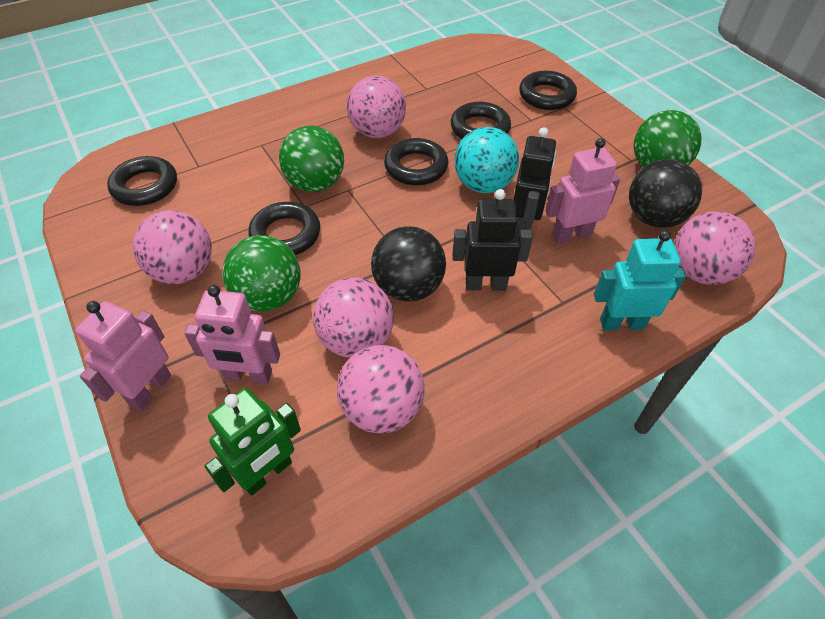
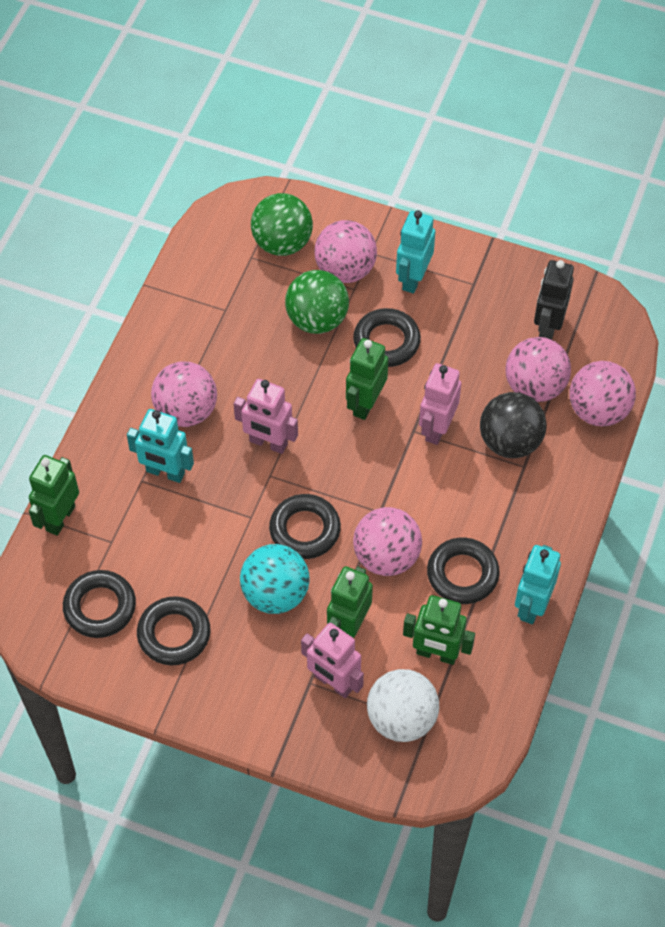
black ball: 2 -> 1
black robot: 2 -> 1
green ball: 3 -> 2
green robot: 1 -> 4
turquoise robot: 1 -> 3
white ball: 0 -> 1

